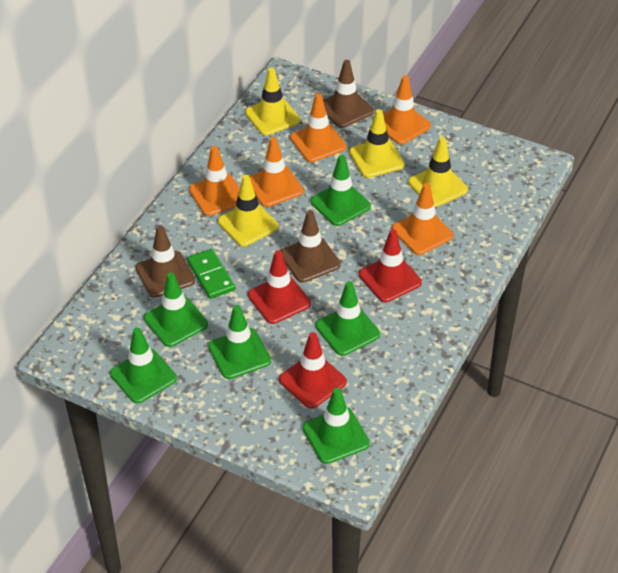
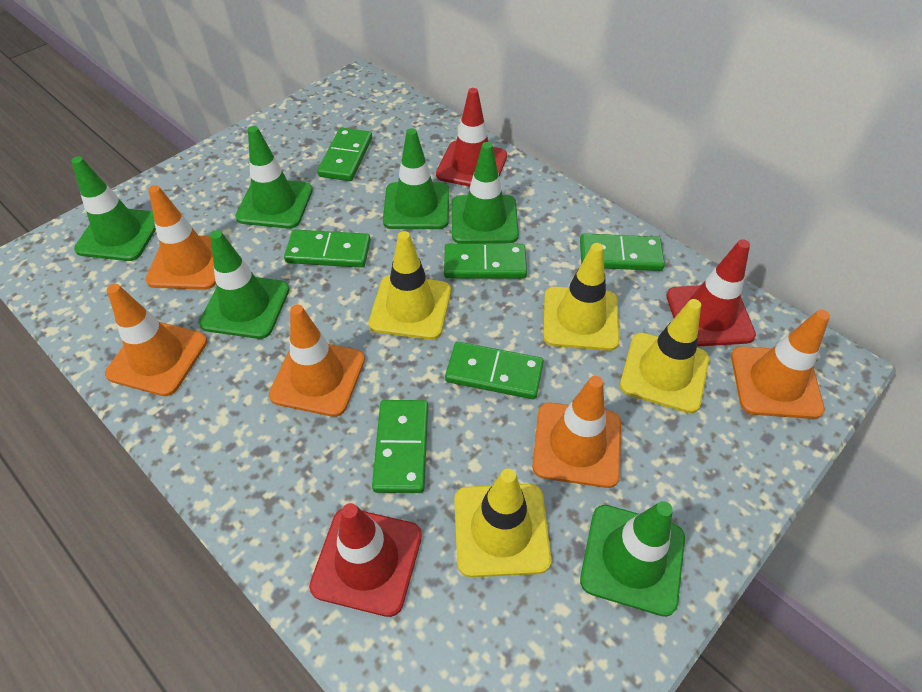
brown traffic cone: 3 -> 0
green domino: 1 -> 6

